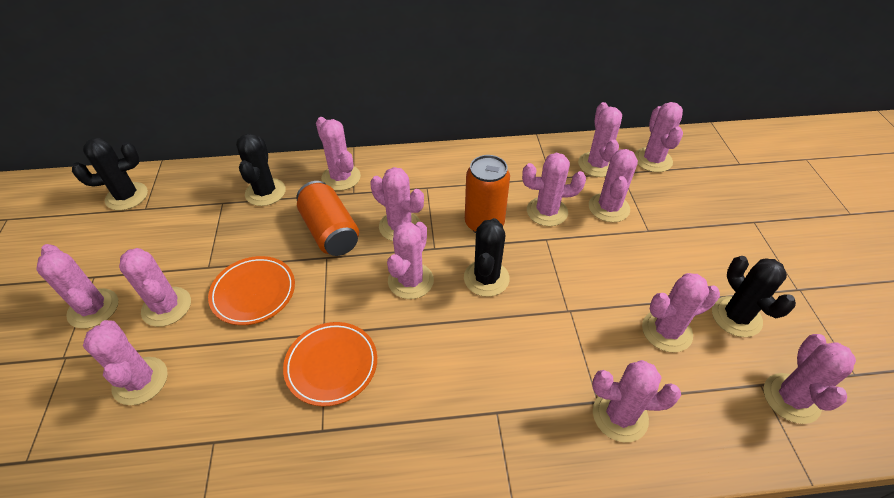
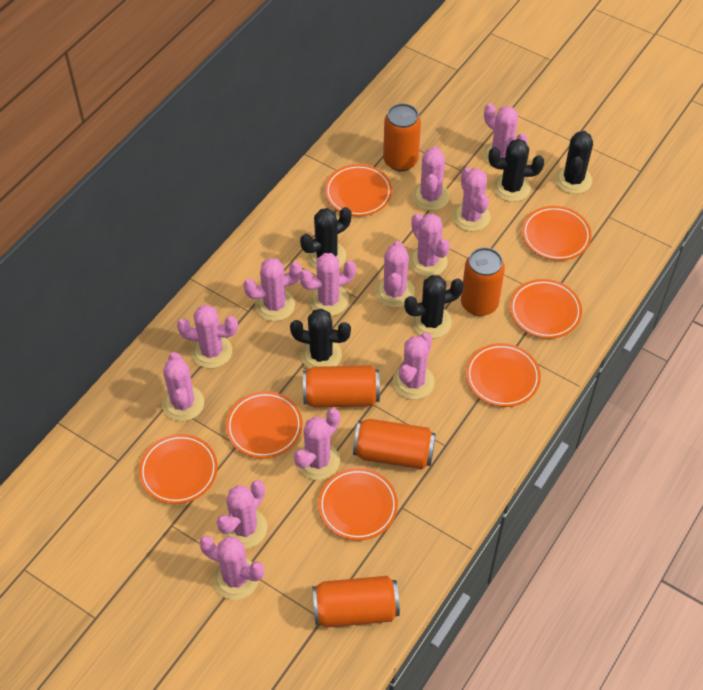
black cactus: 4 -> 5
orange can: 2 -> 5
orange plate: 2 -> 7

